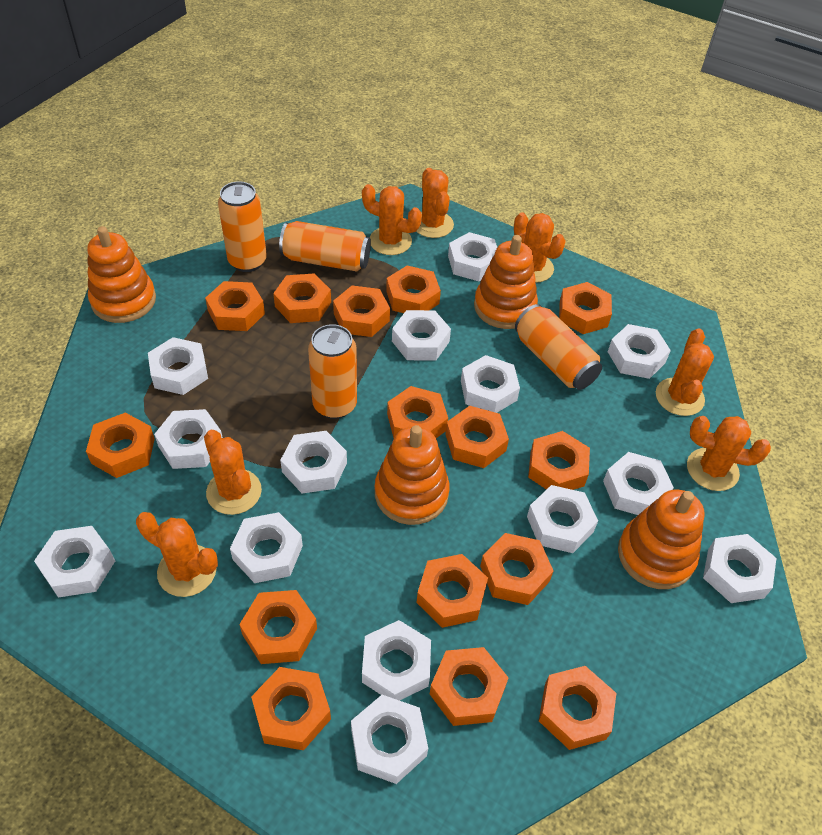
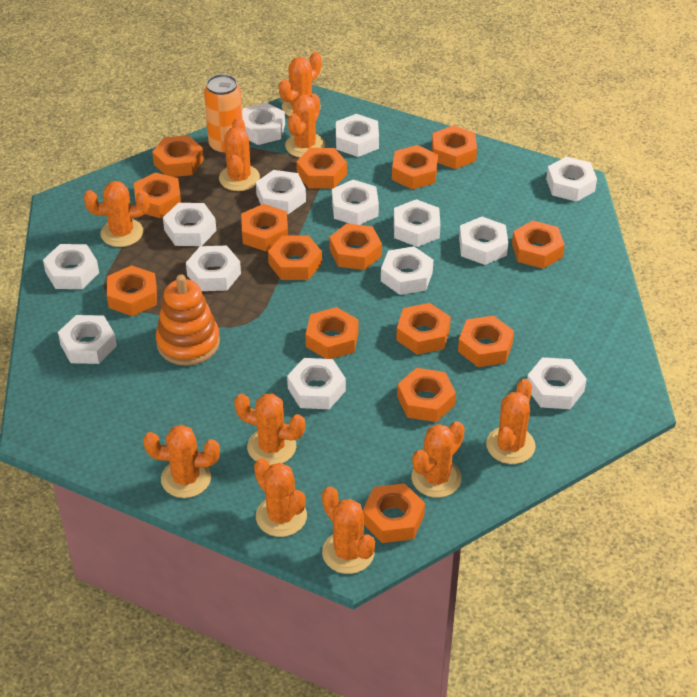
orange cactus: 7 -> 10
orange can: 4 -> 1
orange stacking toy: 4 -> 1

